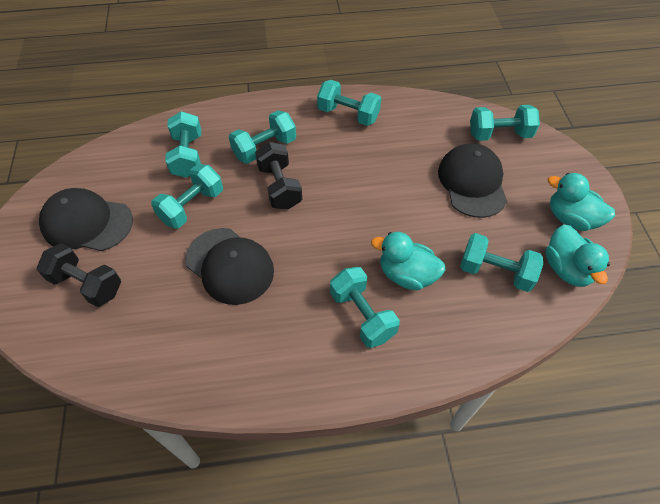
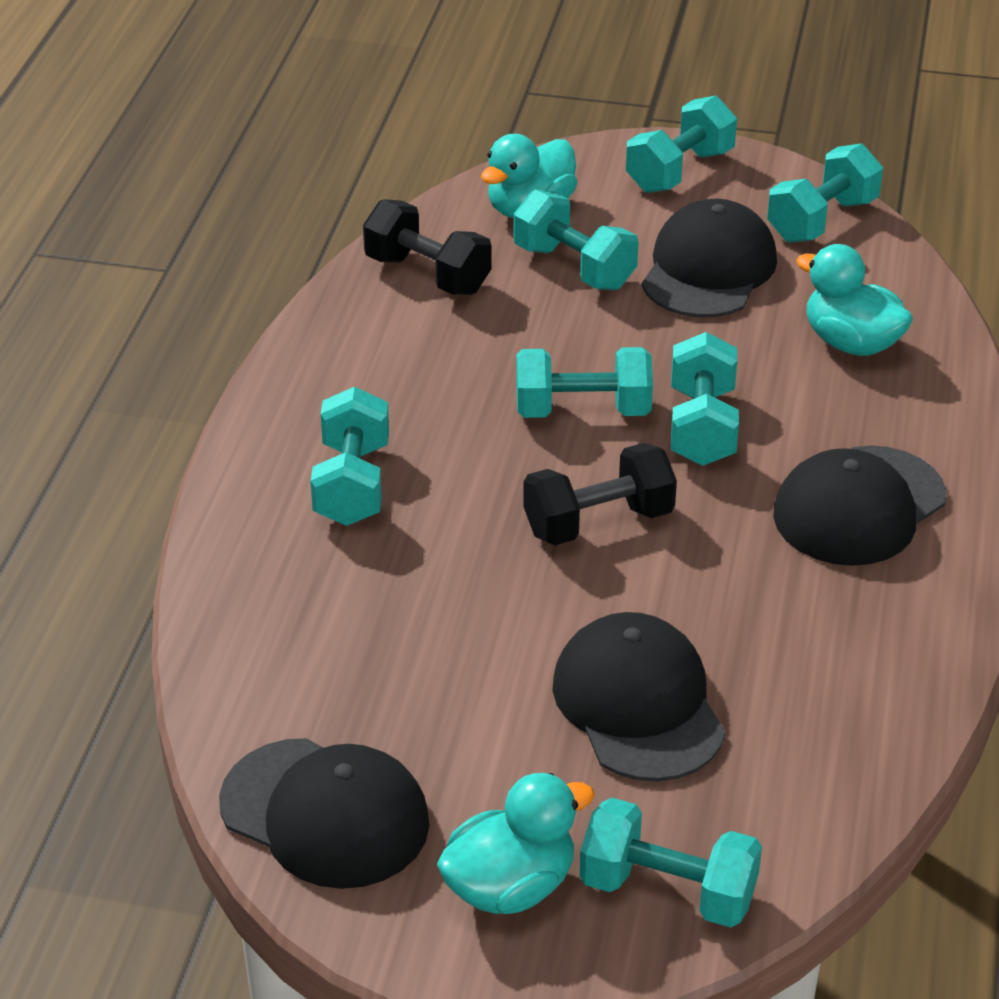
black cap: 3 -> 4

